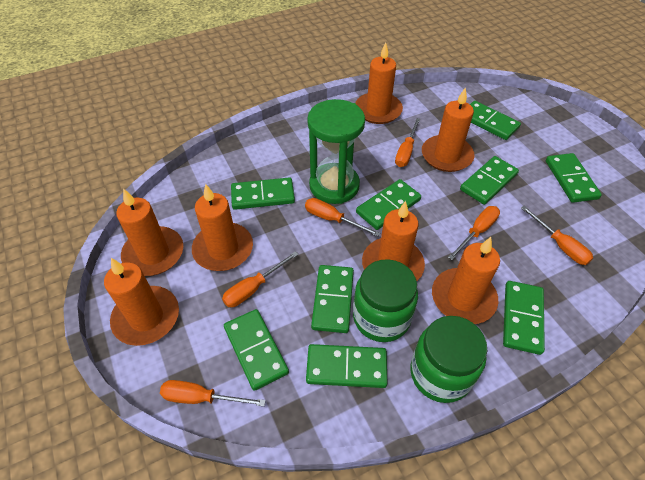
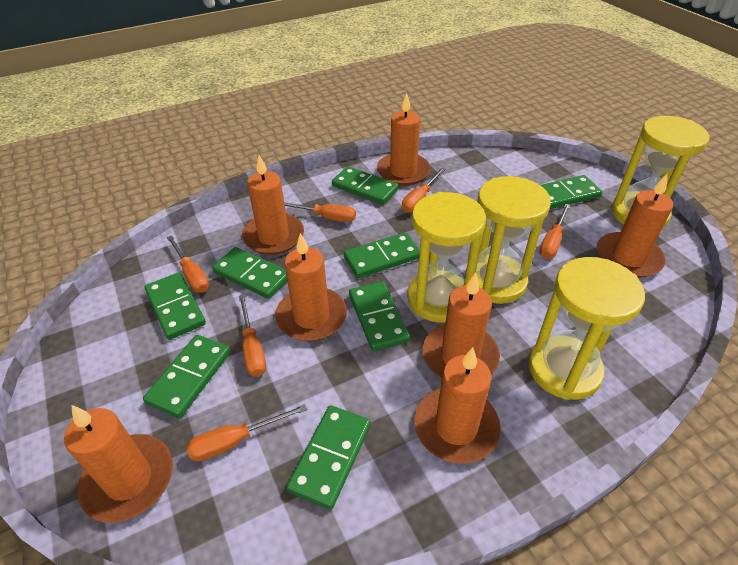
green domino: 9 -> 8
green hourglass: 1 -> 0
green jar: 2 -> 0
yellow hourglass: 0 -> 4

